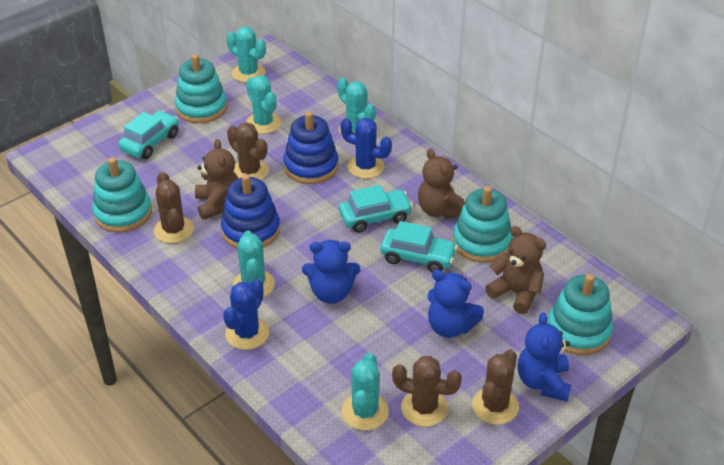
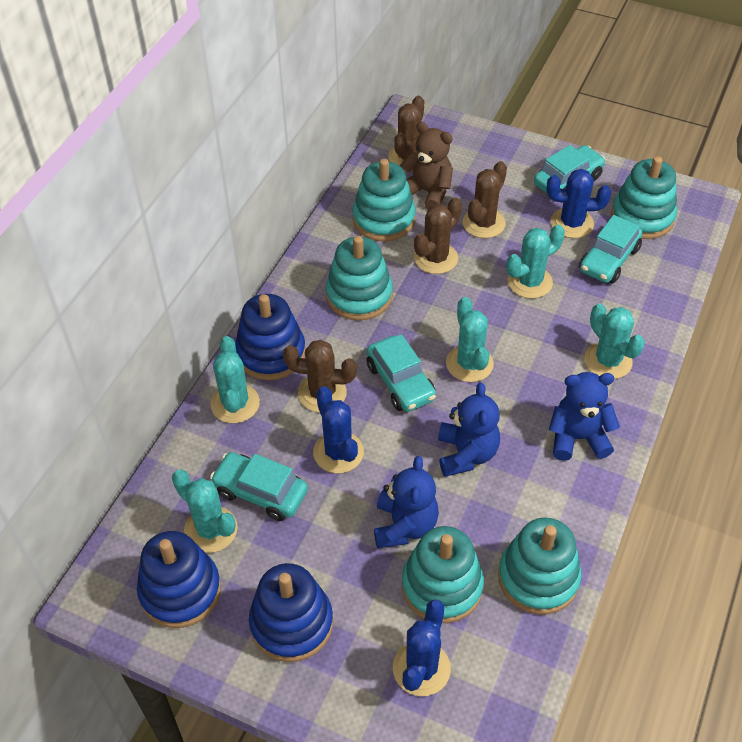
blue cactus: 2 -> 3
blue stacking toy: 2 -> 3
brown teddy bear: 3 -> 1
turquoise car: 3 -> 4
turquoise stacking toy: 4 -> 5

